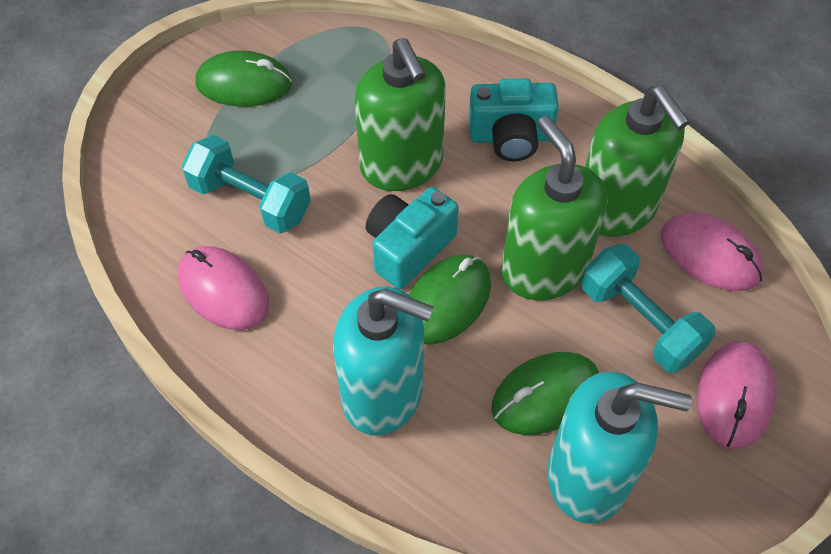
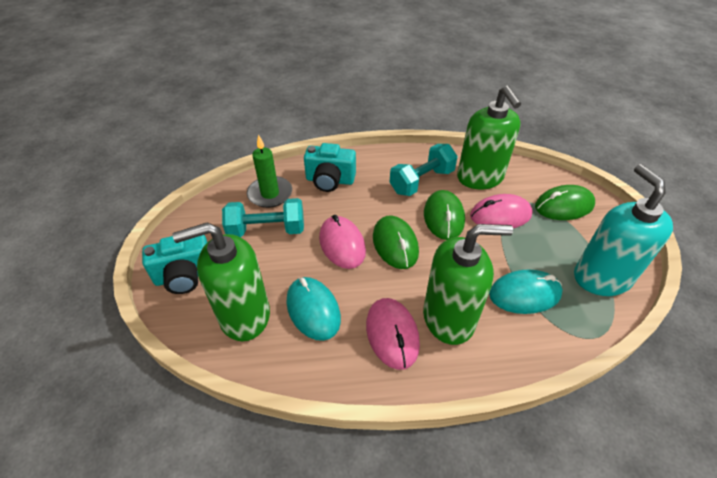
green candle: 0 -> 1
turquoise mouse: 0 -> 2
turquoise soap dispenser: 2 -> 1

